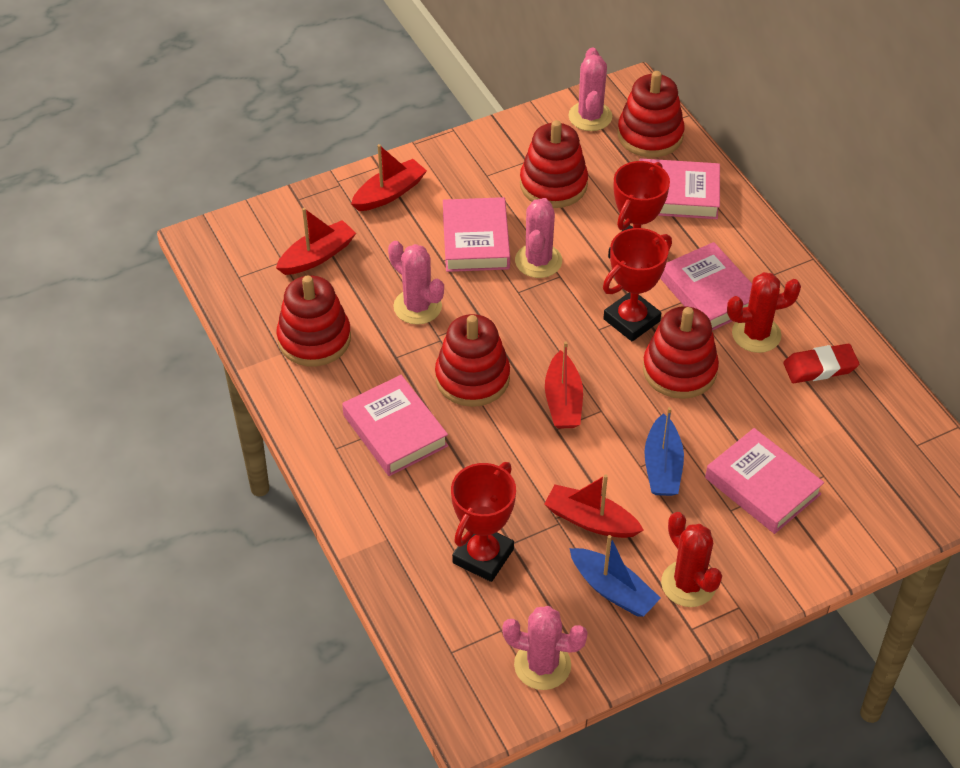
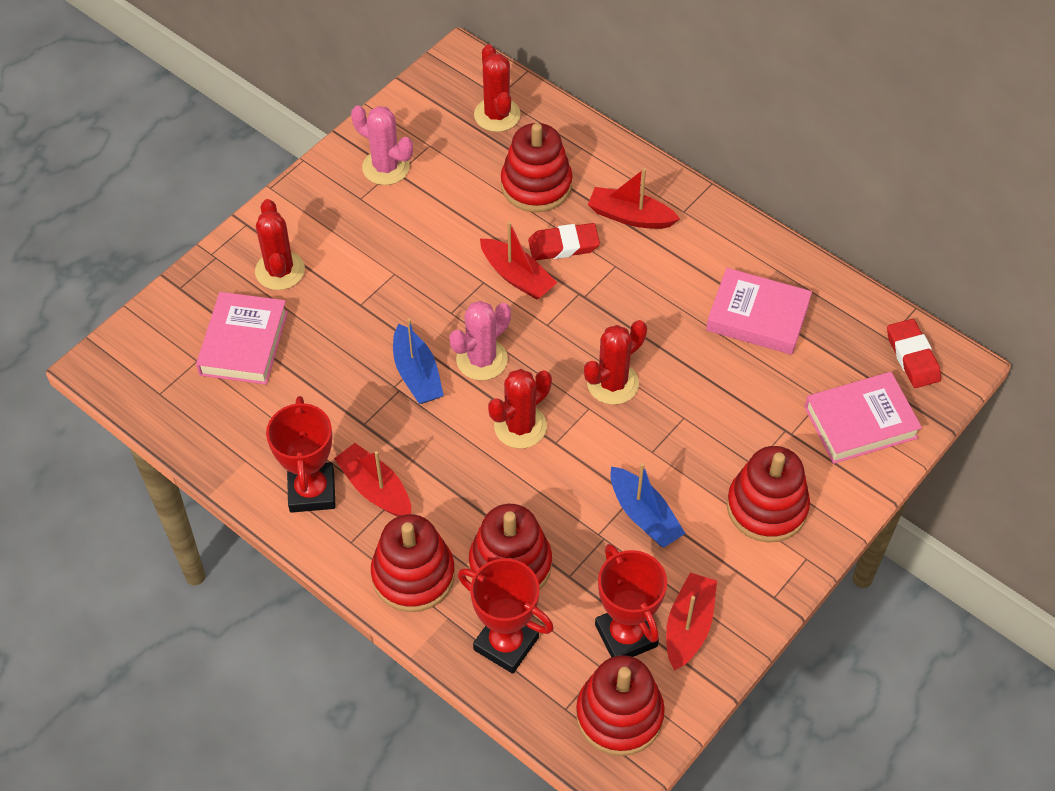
pink book: 5 -> 3
pink cactus: 4 -> 2
red cactus: 2 -> 4
red eraser: 1 -> 2

